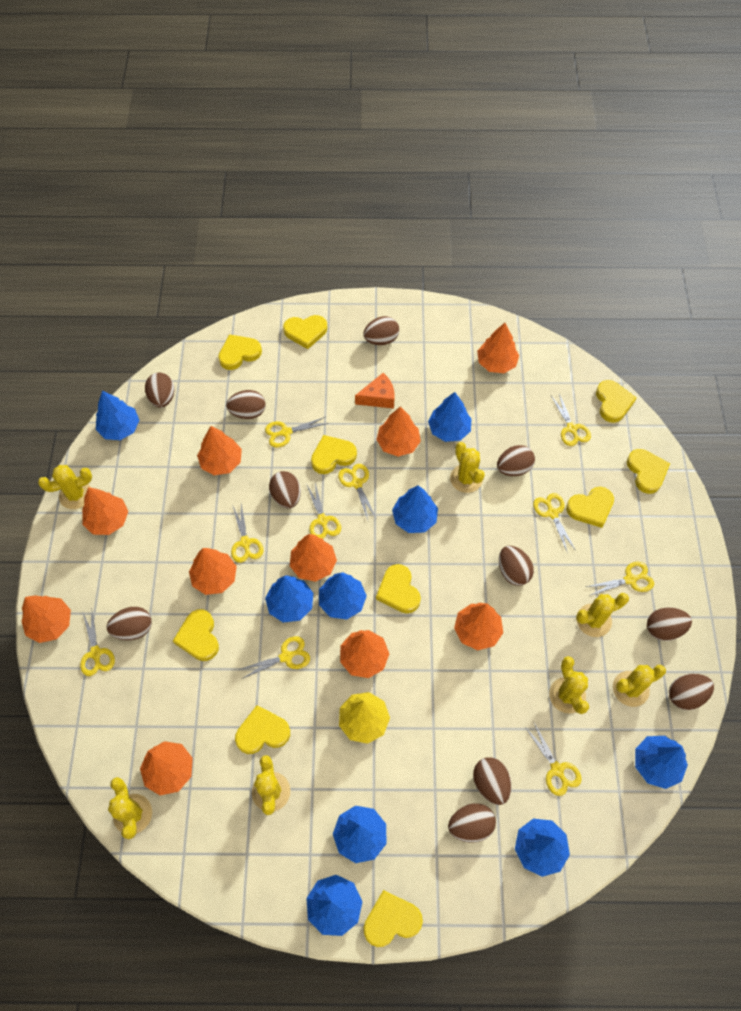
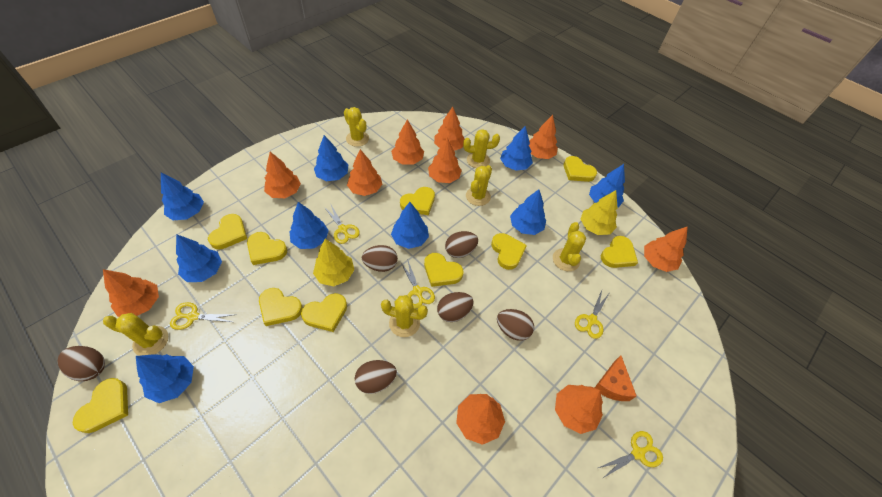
brown egg: 11 -> 6
yellow cactus: 7 -> 6
yellow scissors: 10 -> 5
yellow tree: 1 -> 2

